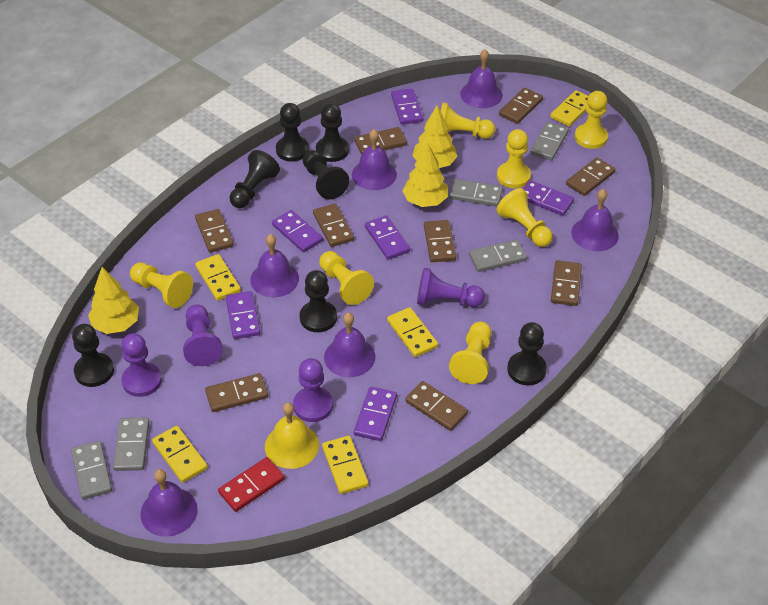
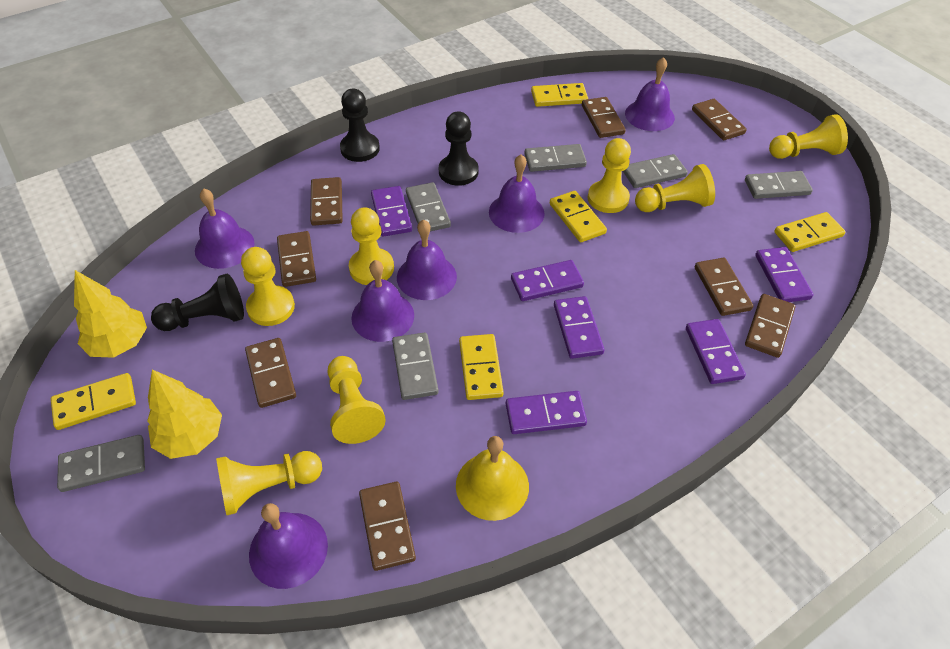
black pawn: 7 -> 3
brown domino: 9 -> 8
grey domino: 5 -> 6
purple pawn: 4 -> 0
red domino: 1 -> 0
yellow tree: 3 -> 2

